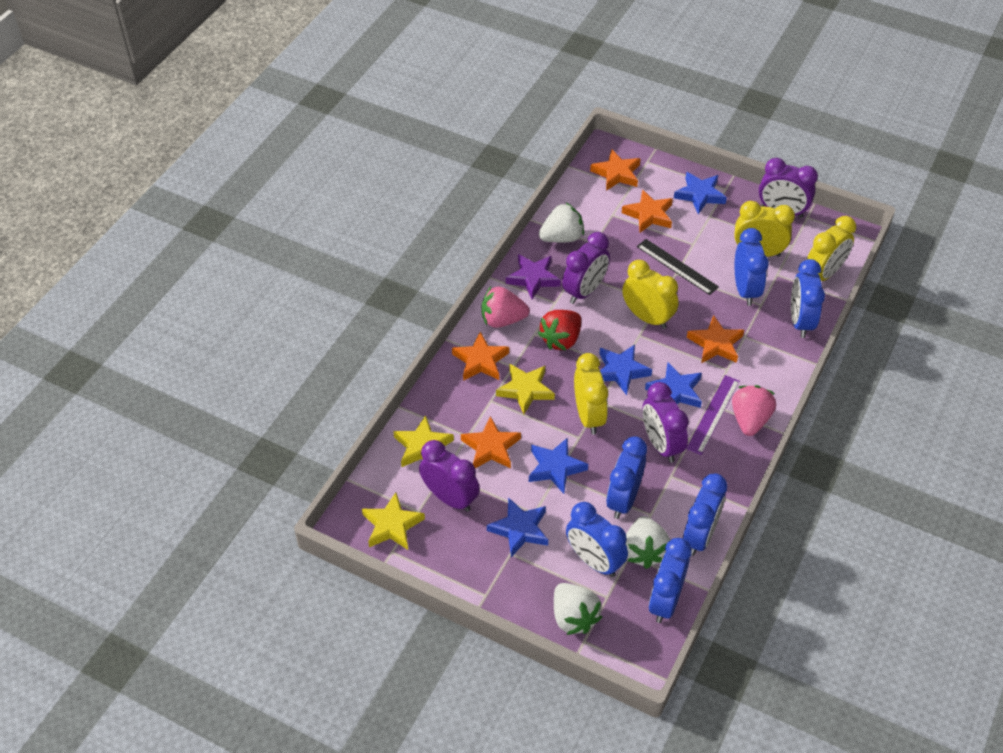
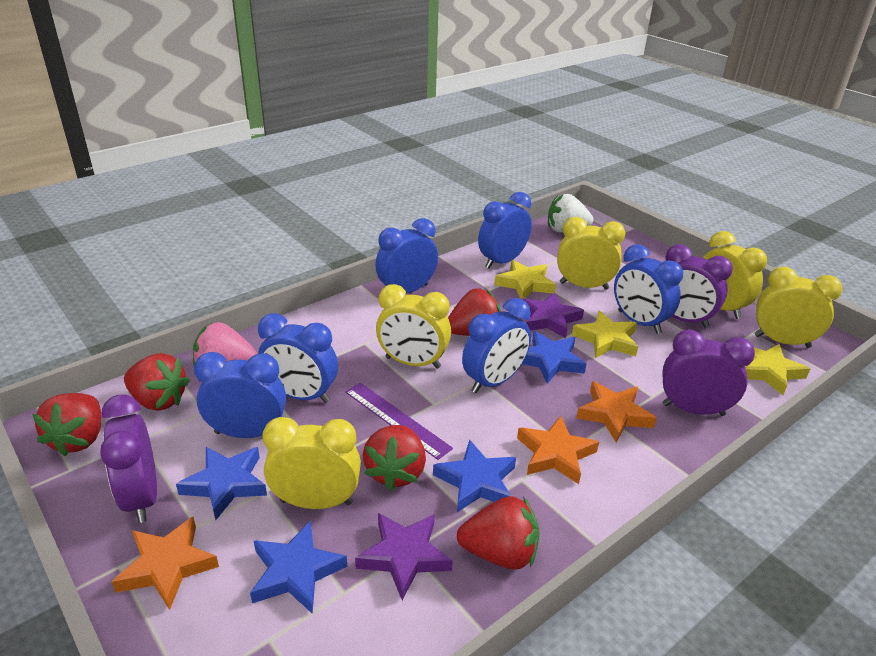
black ruler: 1 -> 0
blue star: 5 -> 4
orange star: 5 -> 3
pink strawberry: 2 -> 1
purple clock: 4 -> 3
purple star: 1 -> 2
red strawberry: 1 -> 5
white strawberry: 3 -> 1
yellow clock: 4 -> 5

